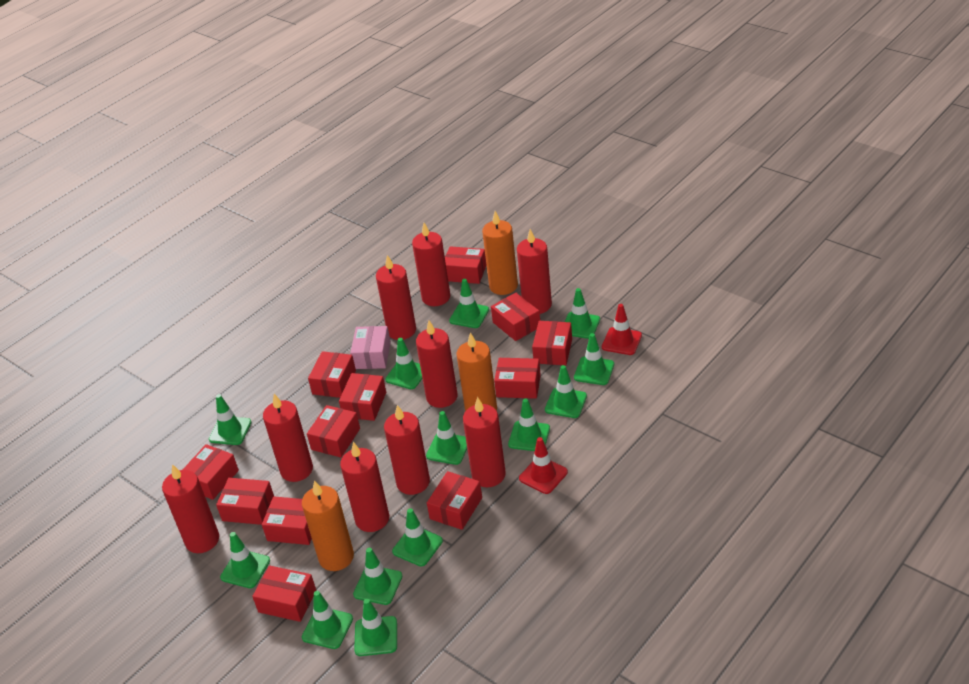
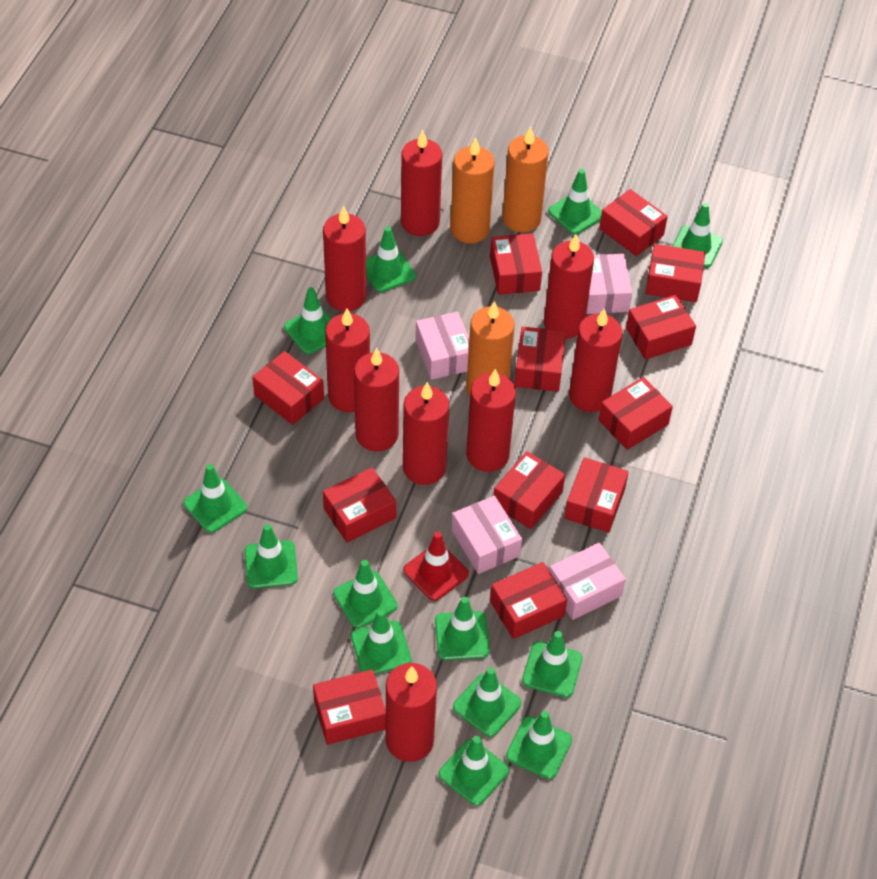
pink box: 1 -> 4
red traffic cone: 2 -> 1

